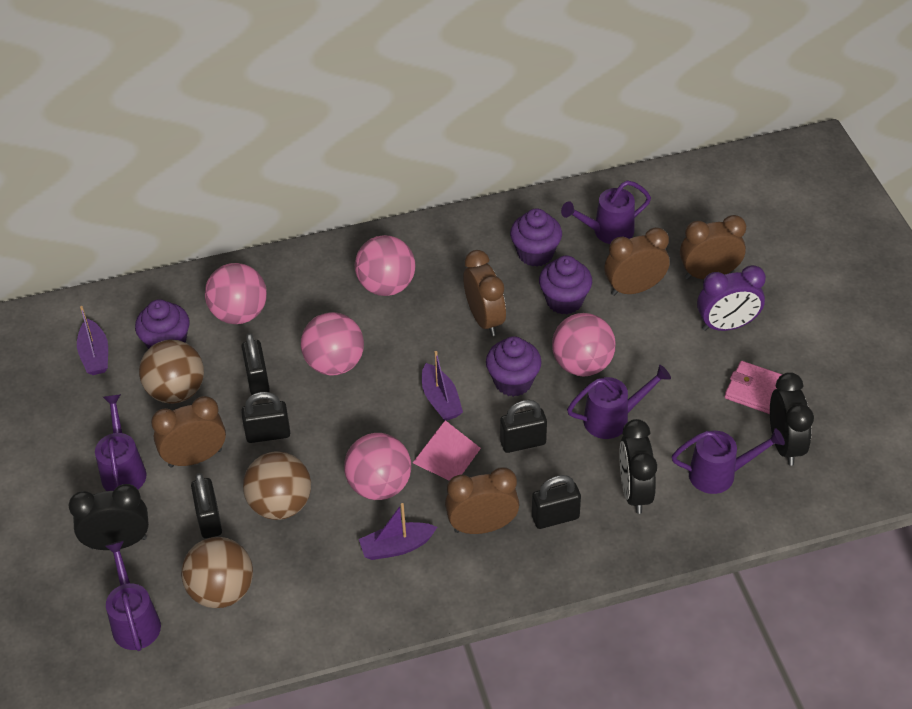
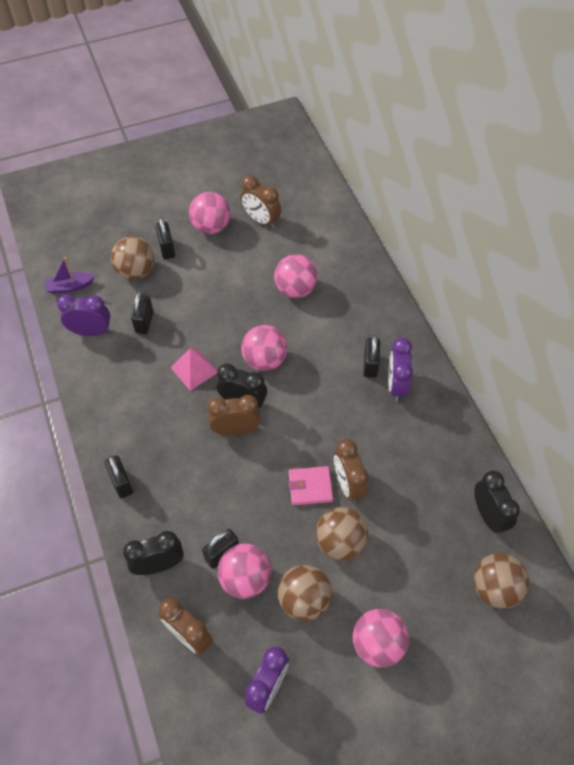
brown ball: 3 -> 4
brown clock: 5 -> 4
purple boat: 3 -> 1
purple clock: 1 -> 3
purple cupcake: 4 -> 0
purple watering can: 5 -> 0

